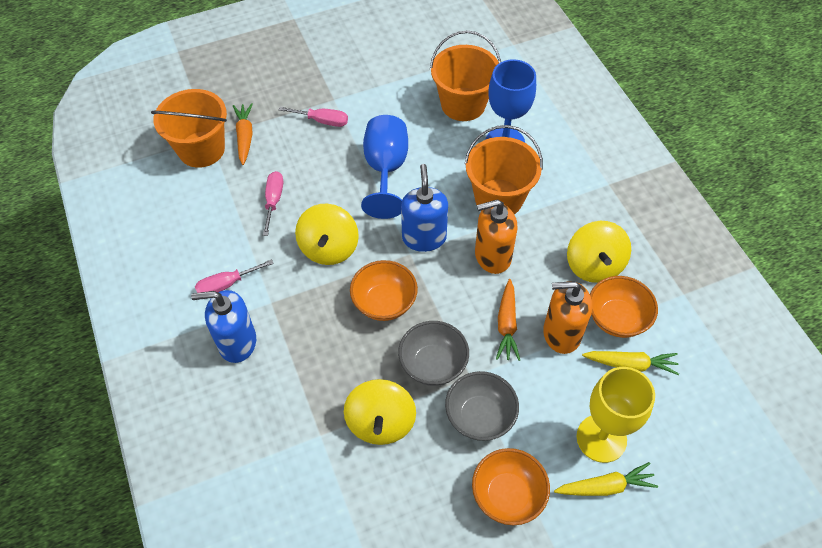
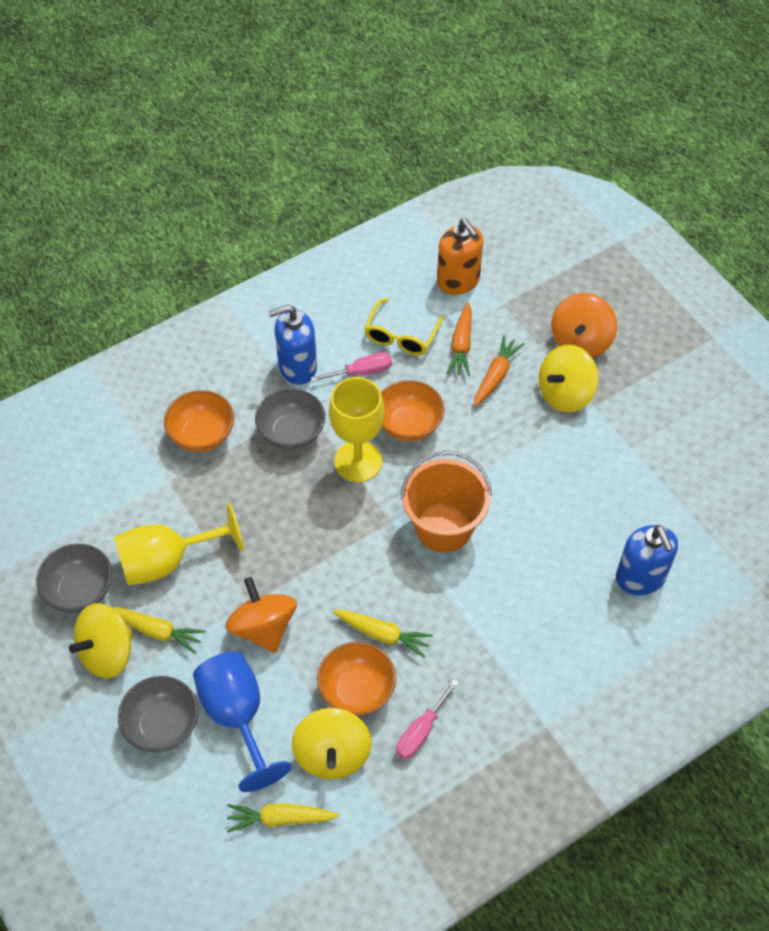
blue goblet: 2 -> 1
grey bowl: 2 -> 3
orange bucket: 3 -> 1
orange soap dispenser: 2 -> 1
orange spinning top: 0 -> 2
pink screwdriver: 3 -> 2
yellow carrot: 2 -> 3
yellow glasses: 0 -> 1
yellow goblet: 1 -> 2

